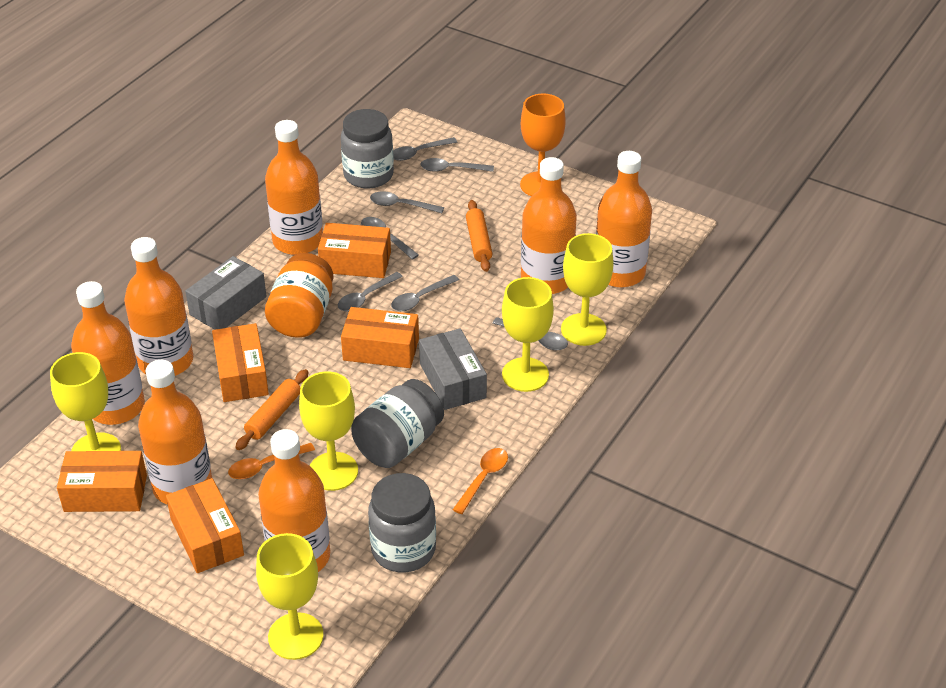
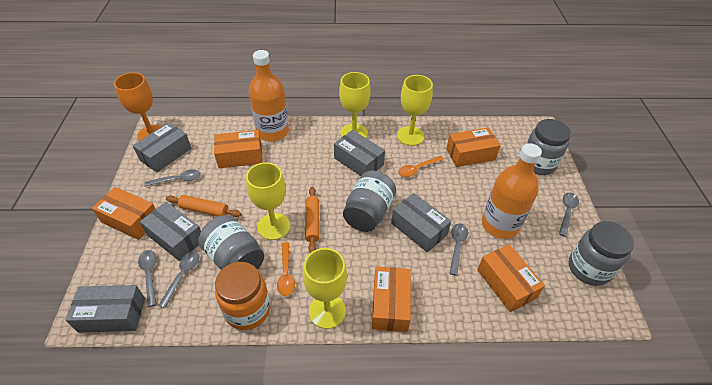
grey box: 2 -> 5
grey jar: 3 -> 4
grey spoon: 7 -> 5
orange bottle: 7 -> 2
yellow goblet: 5 -> 4

